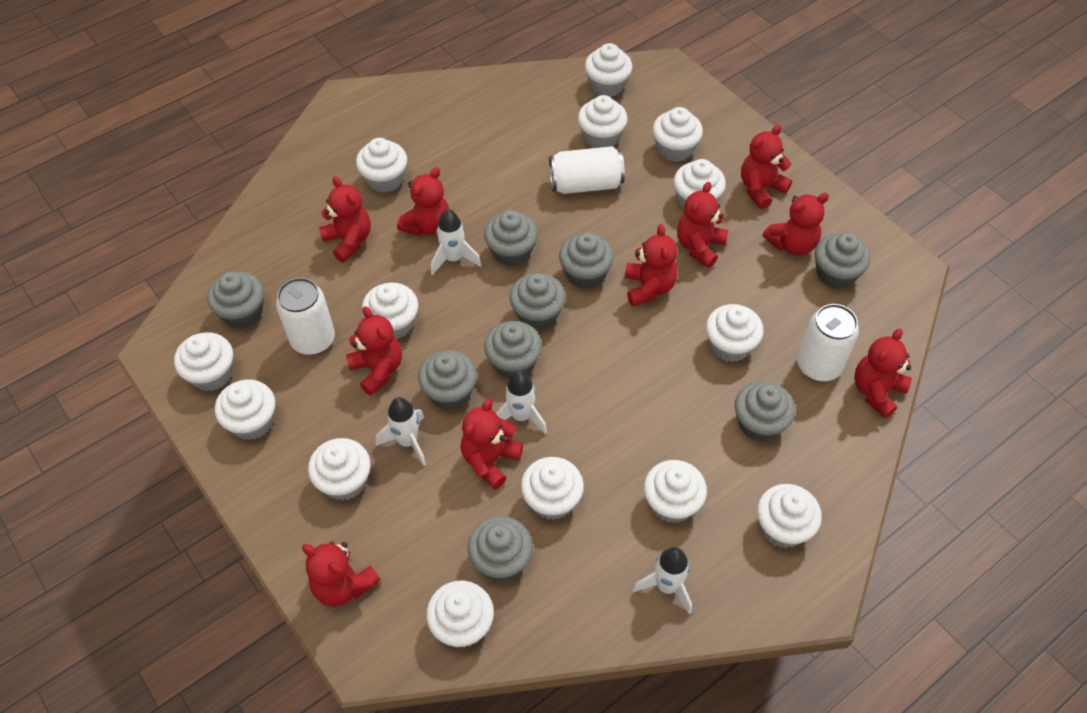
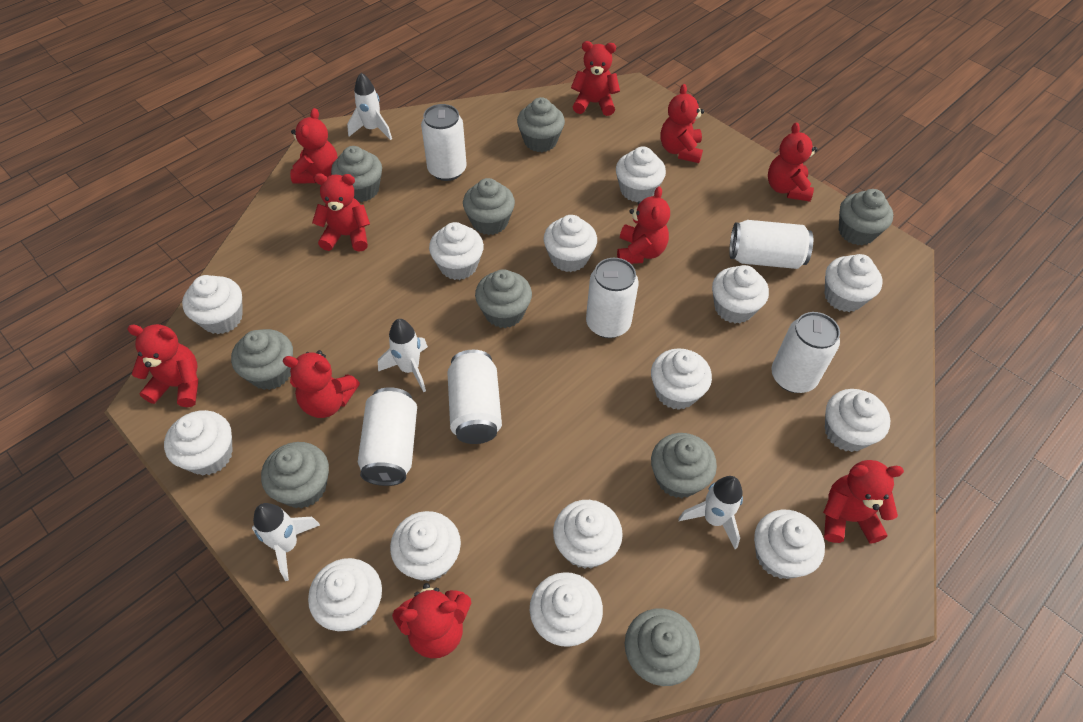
white can: 3 -> 6

